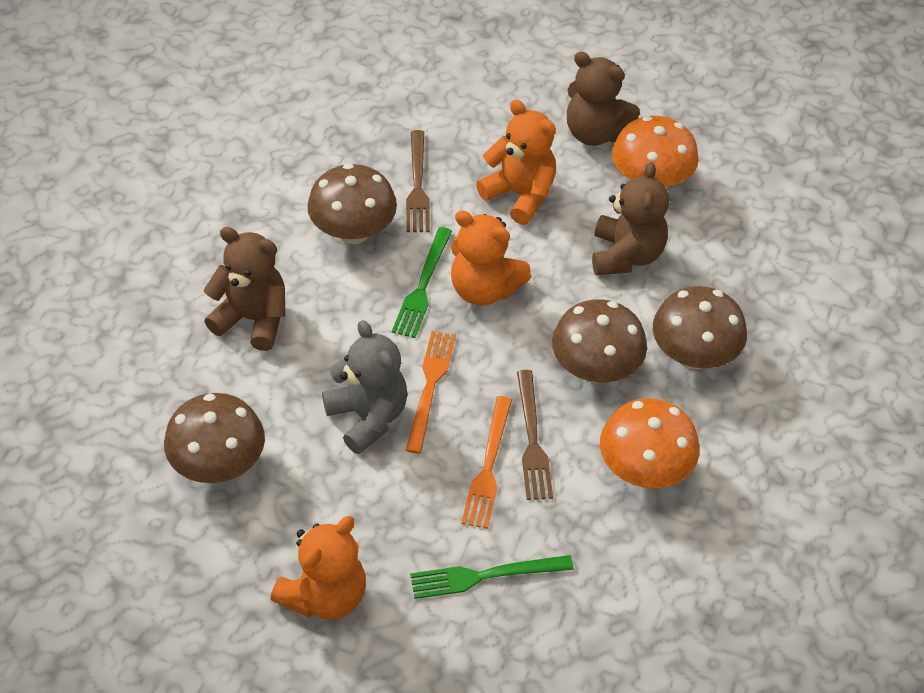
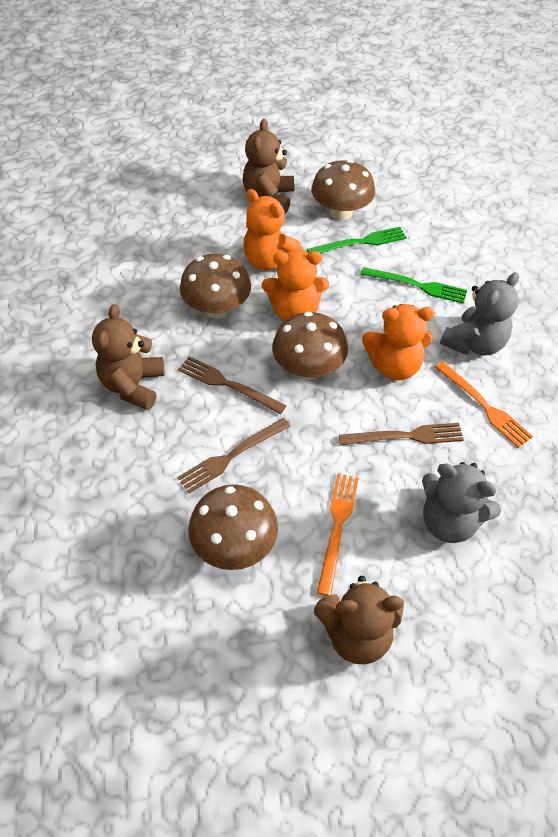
brown fork: 2 -> 3
grey teddy bear: 1 -> 2
orange mushroom: 2 -> 0

